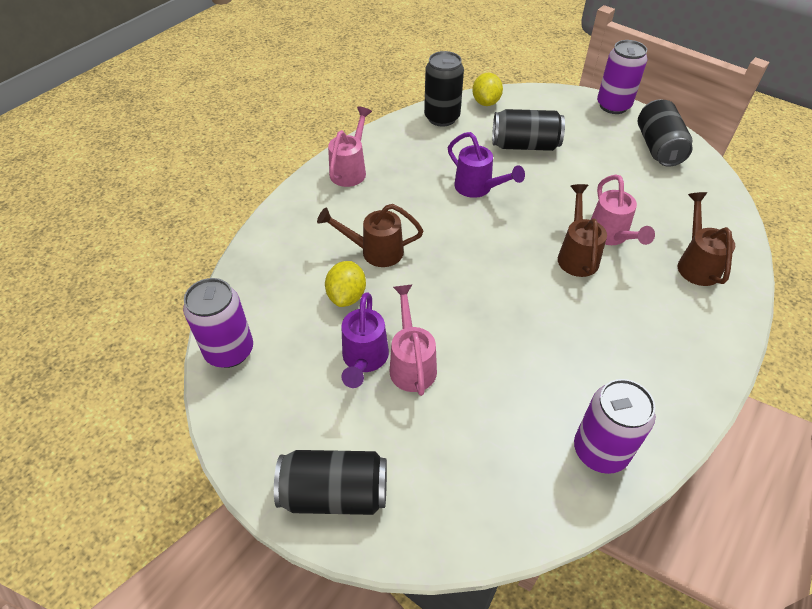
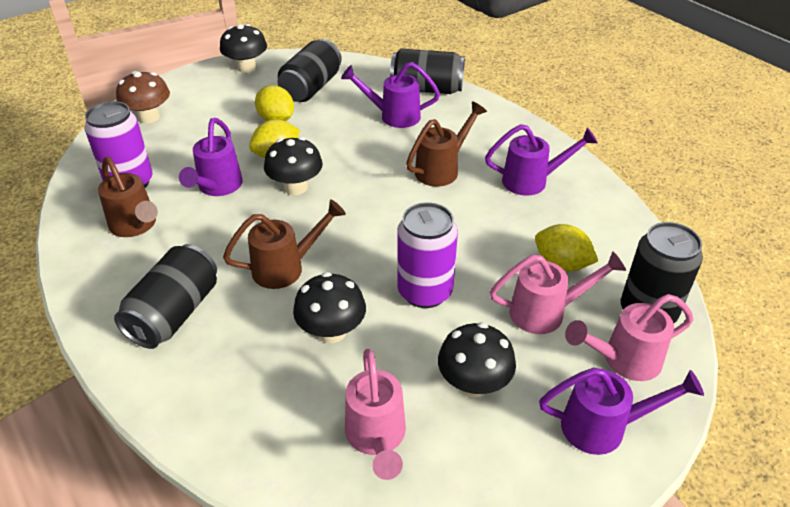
black mushroom: 0 -> 4
brown mushroom: 0 -> 1
purple can: 3 -> 2
purple watering can: 2 -> 4
yellow lemon: 2 -> 3

